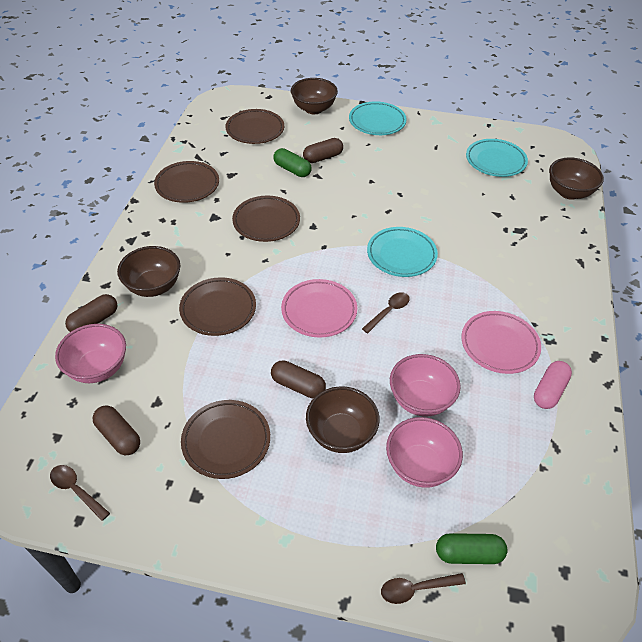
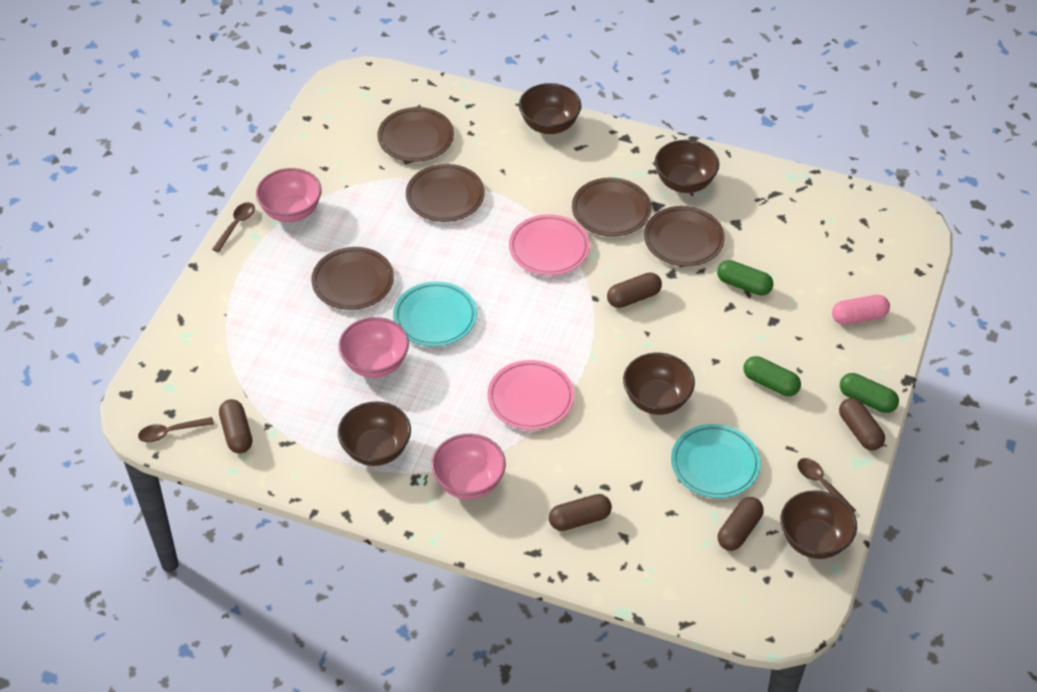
brown bowl: 4 -> 5
brown capsule: 4 -> 5
green capsule: 2 -> 3
turquoise plate: 3 -> 2

